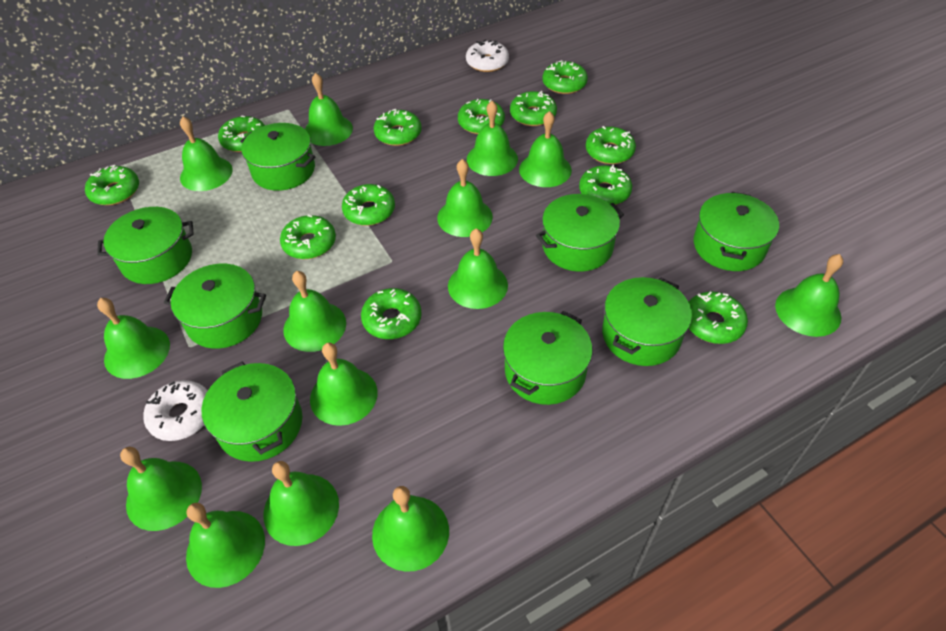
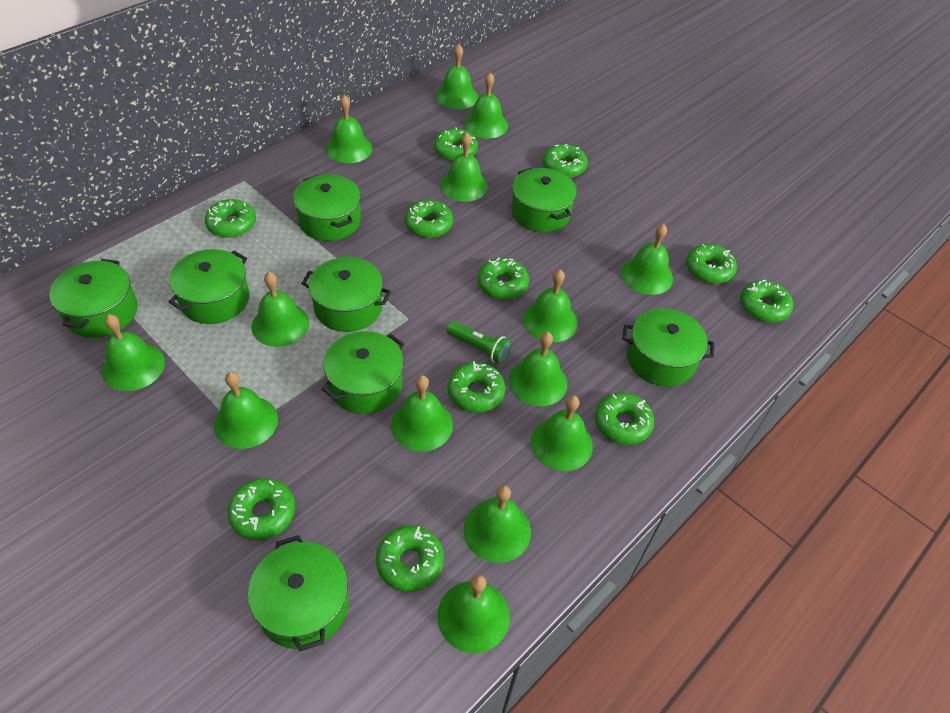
green donut: 12 -> 11
green flashlight: 0 -> 1
white donut: 2 -> 0

